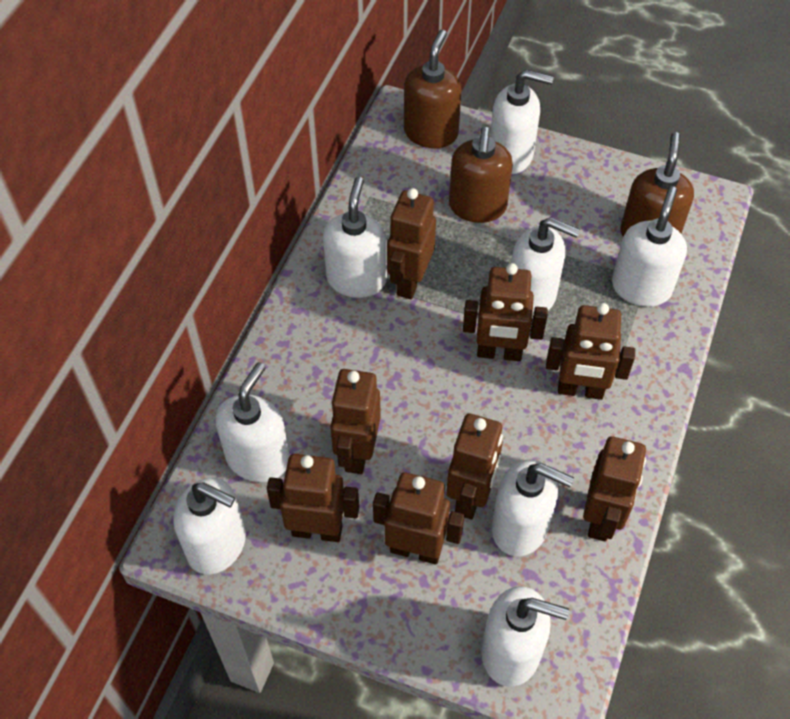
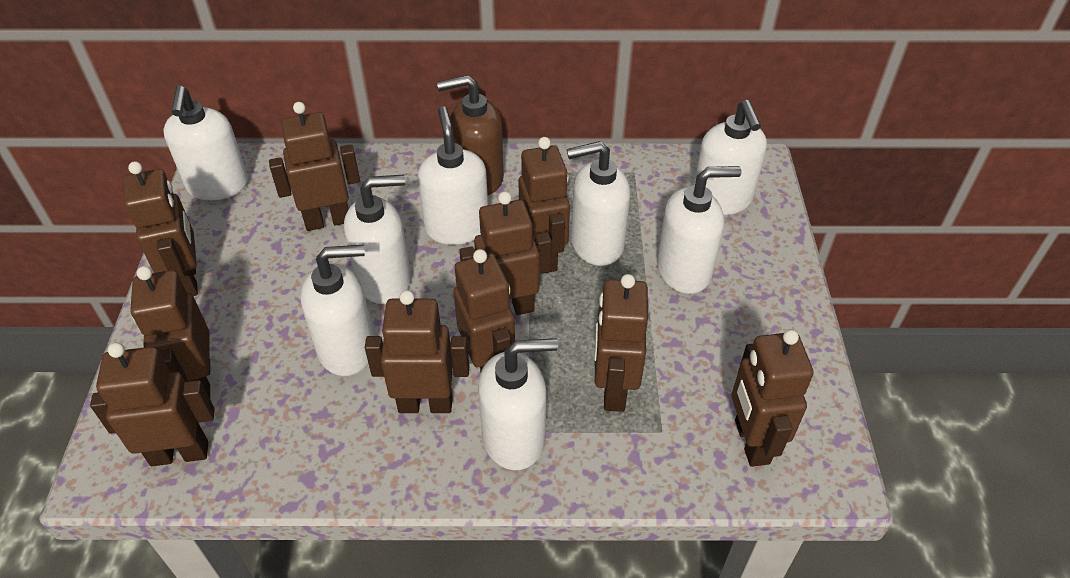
brown robot: 8 -> 10
brown soap dispenser: 3 -> 1

